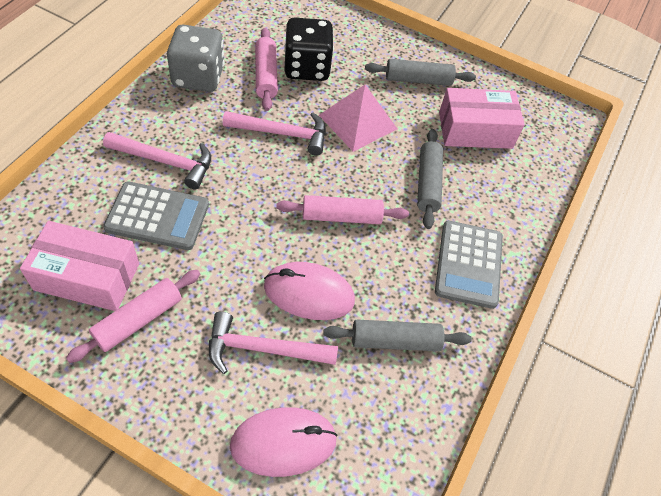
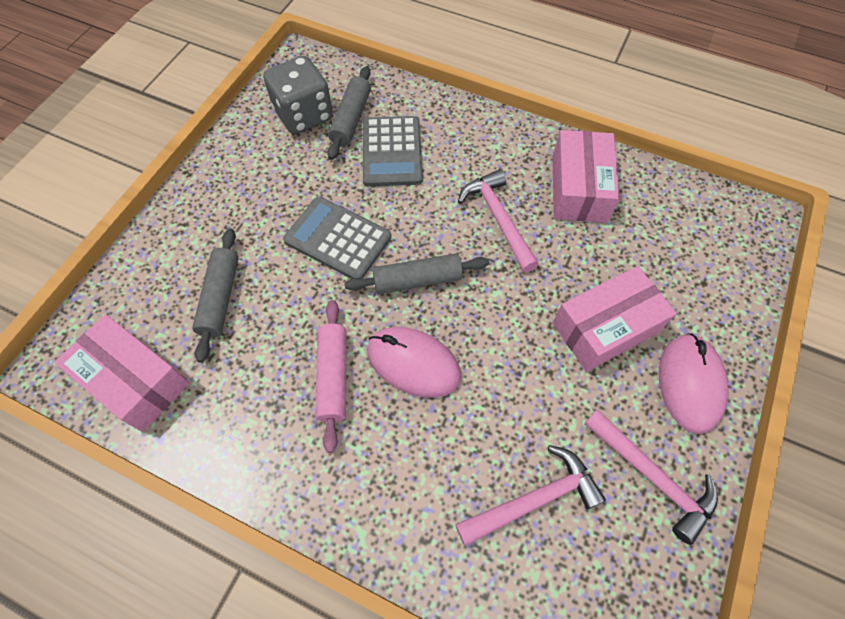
black dice: 1 -> 0
pink box: 2 -> 3
pink pyramid: 1 -> 0
pink rolling pin: 3 -> 1

